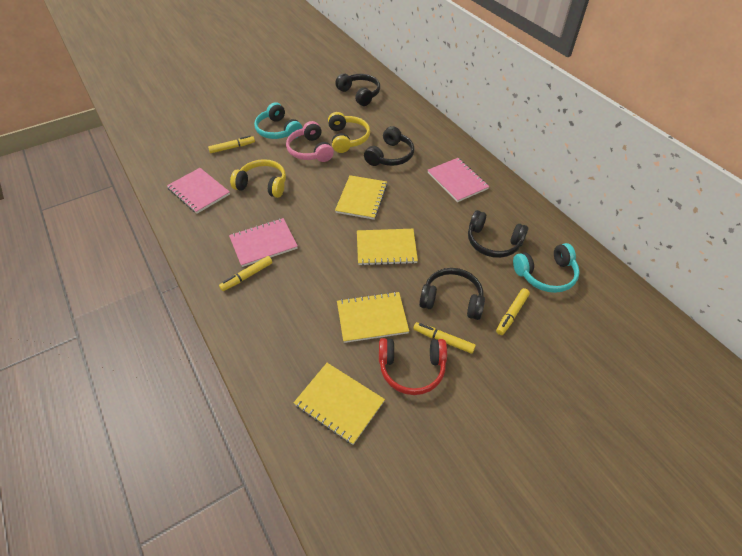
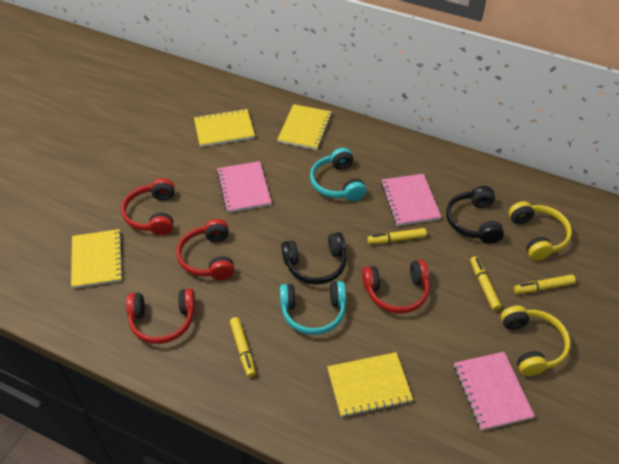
black headphones: 4 -> 2
pink headphones: 1 -> 0
red headphones: 1 -> 4

